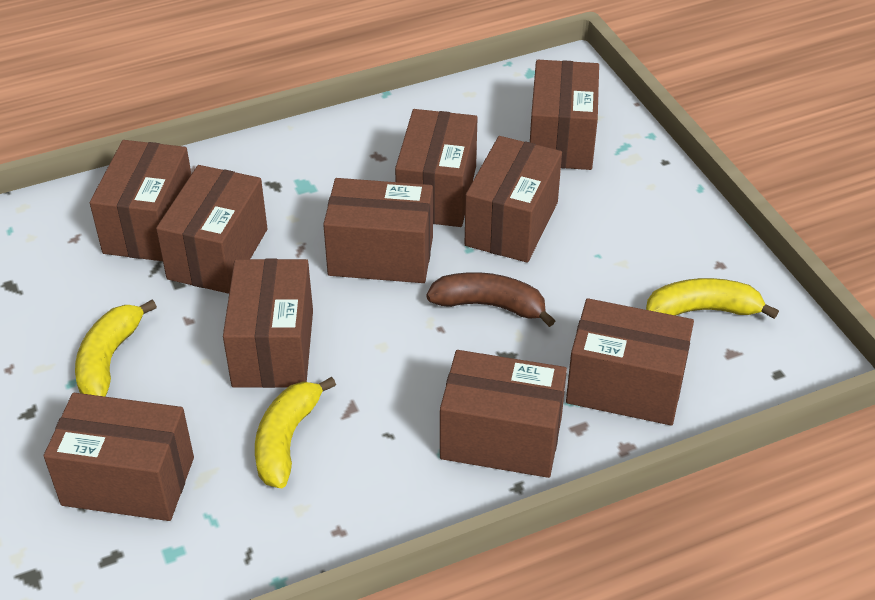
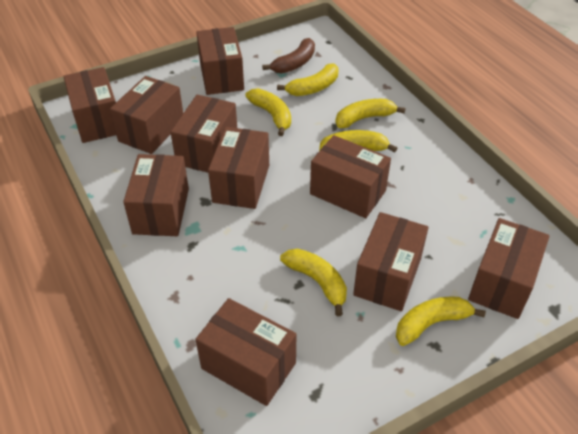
yellow banana: 3 -> 6

